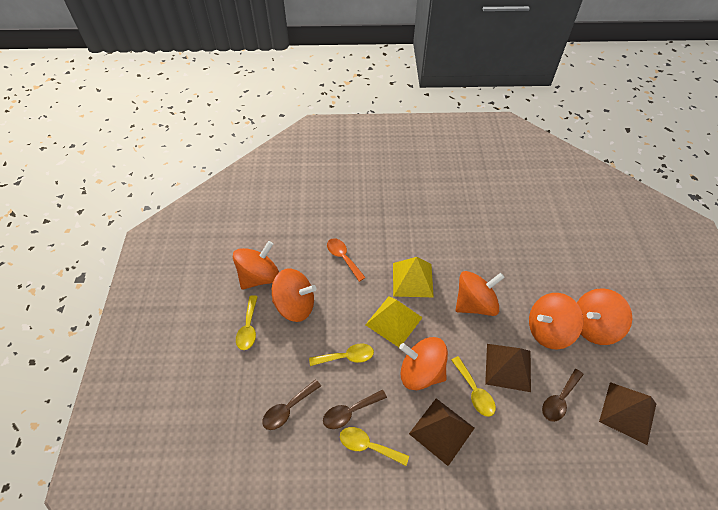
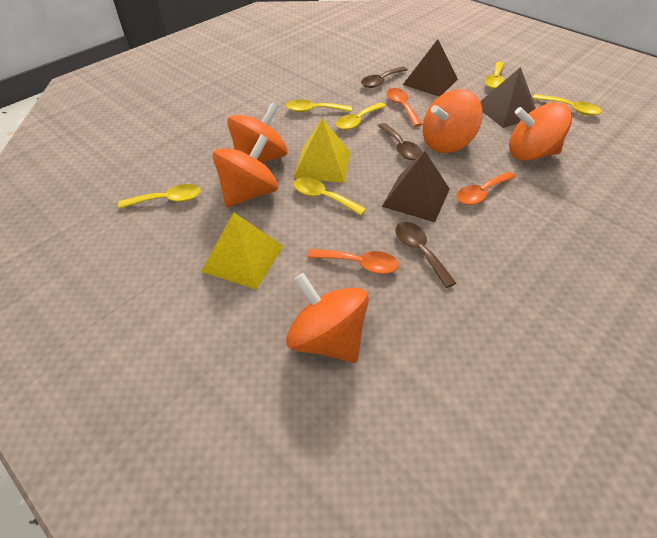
orange spinning top: 6 -> 5
orange spoon: 1 -> 3
yellow spoon: 4 -> 6

